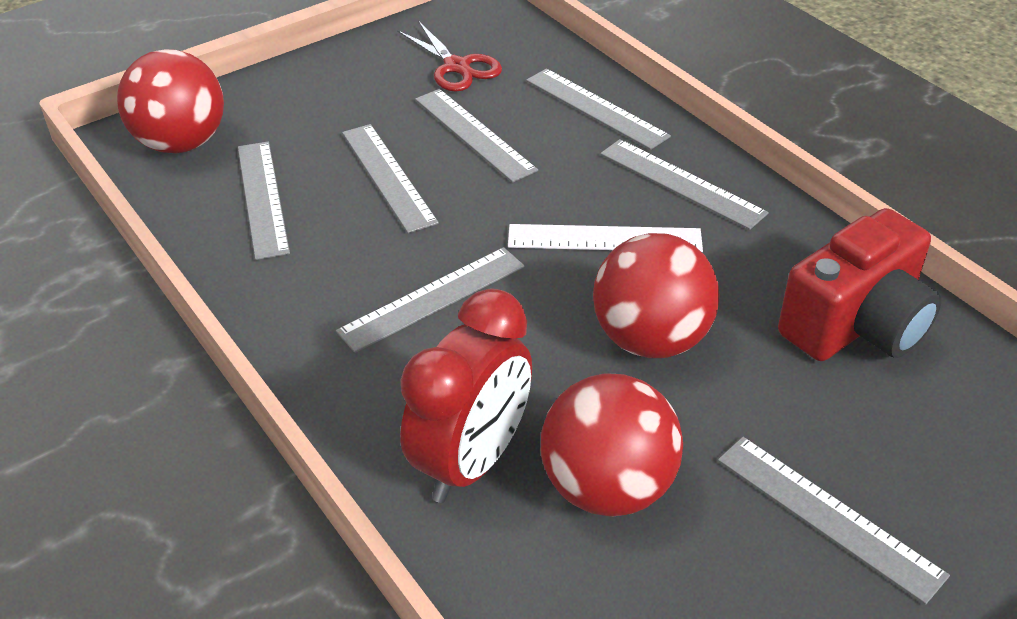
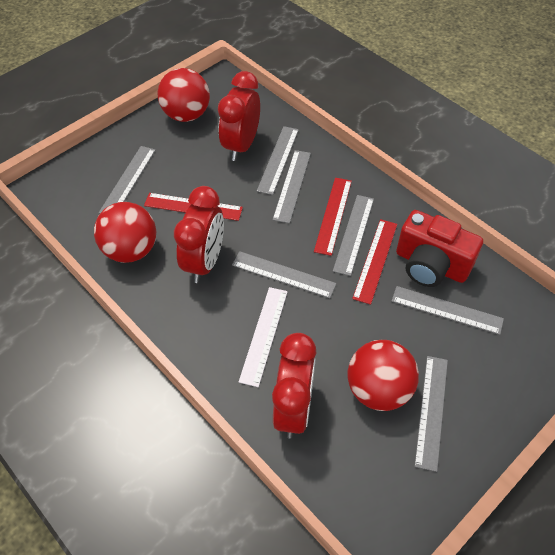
red clock: 1 -> 3
red ruler: 0 -> 3
red scissors: 1 -> 0

